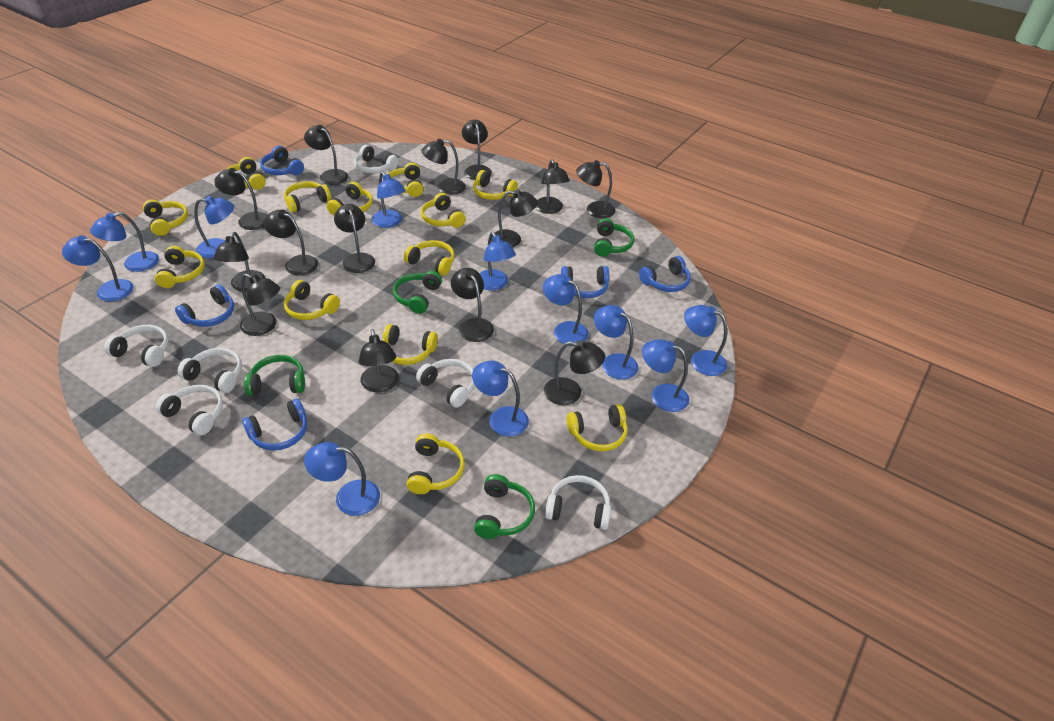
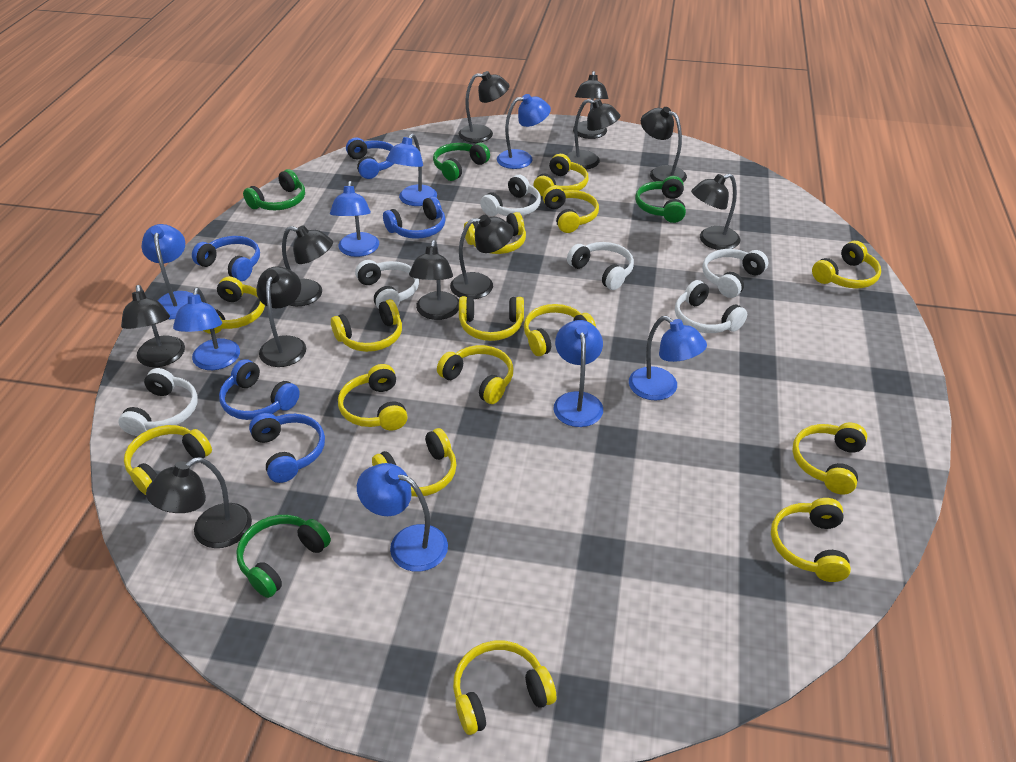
black lamp: 14 -> 11
blue lamp: 11 -> 8
yellow headphones: 13 -> 15

